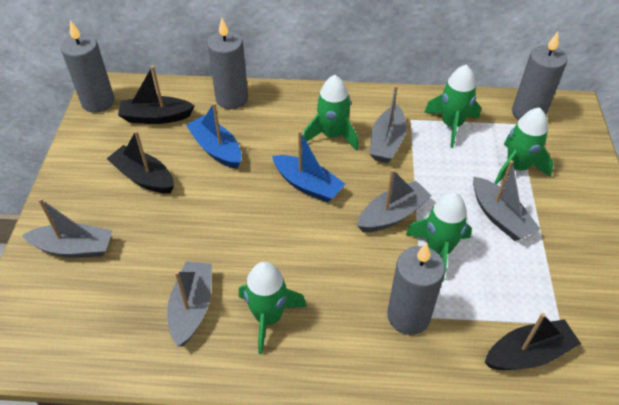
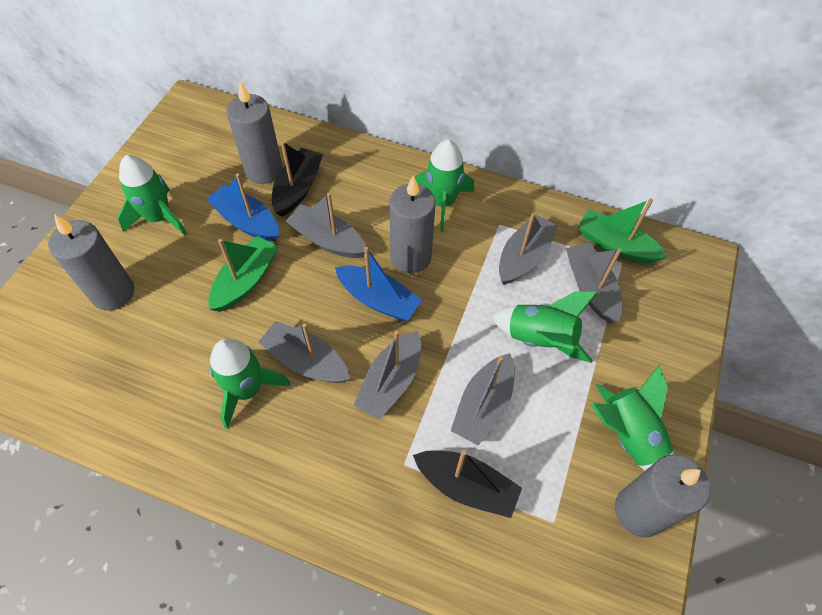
black boat: 3 -> 2
green boat: 0 -> 2
grey boat: 5 -> 6

